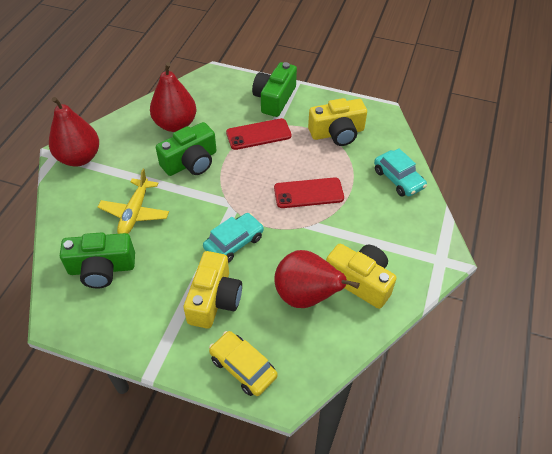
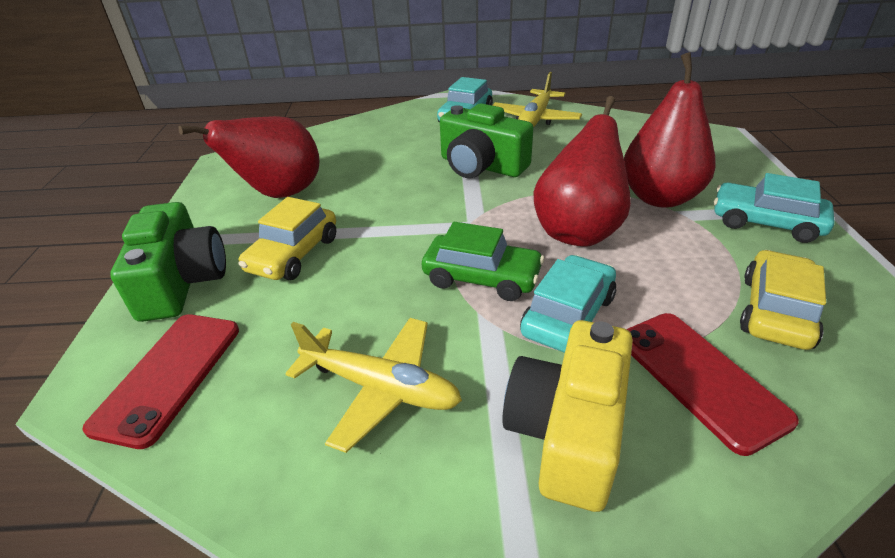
green camera: 3 -> 2
green car: 0 -> 1
turquoise car: 2 -> 3
yellow camera: 3 -> 1
yellow car: 1 -> 2
yellow plane: 1 -> 2

